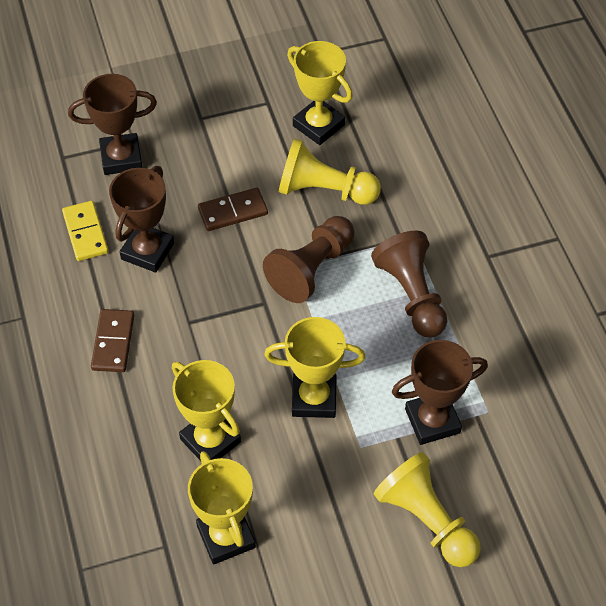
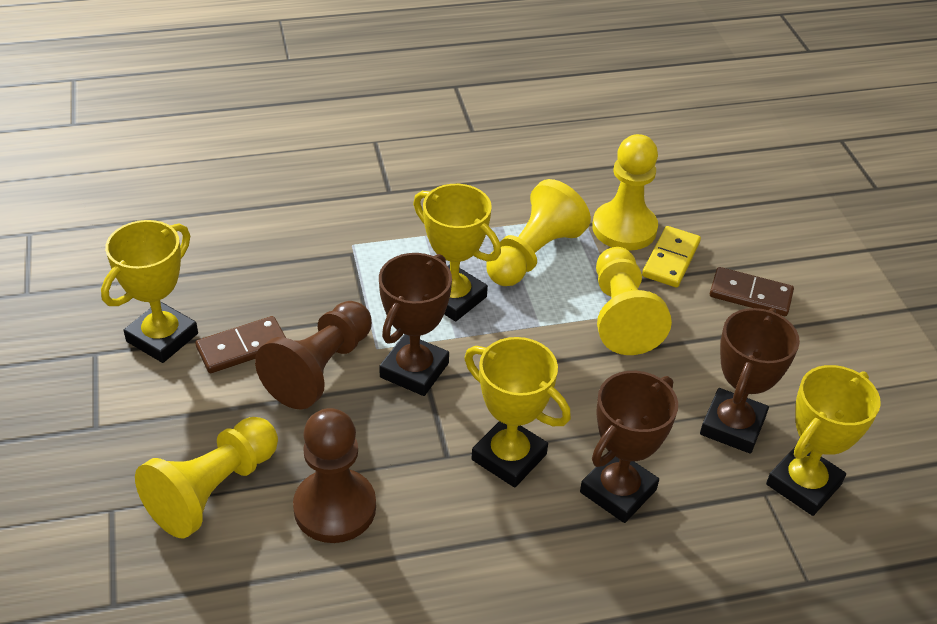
yellow pawn: 2 -> 4

